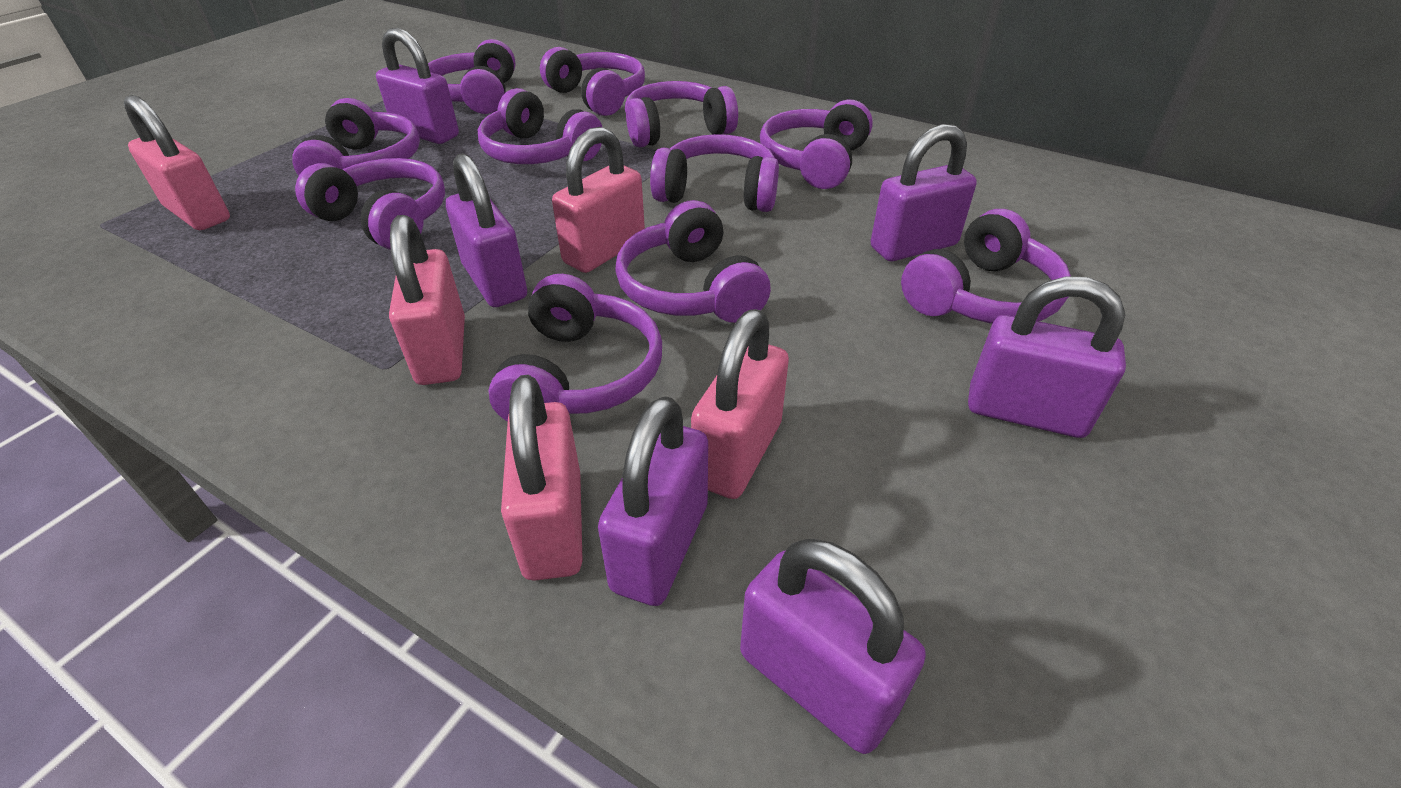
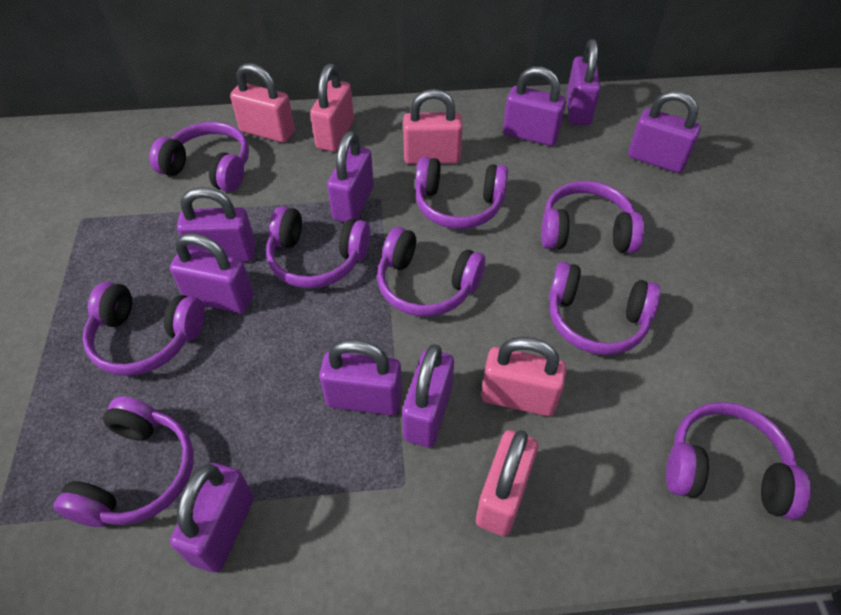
purple headphones: 11 -> 9
purple padlock: 6 -> 9

